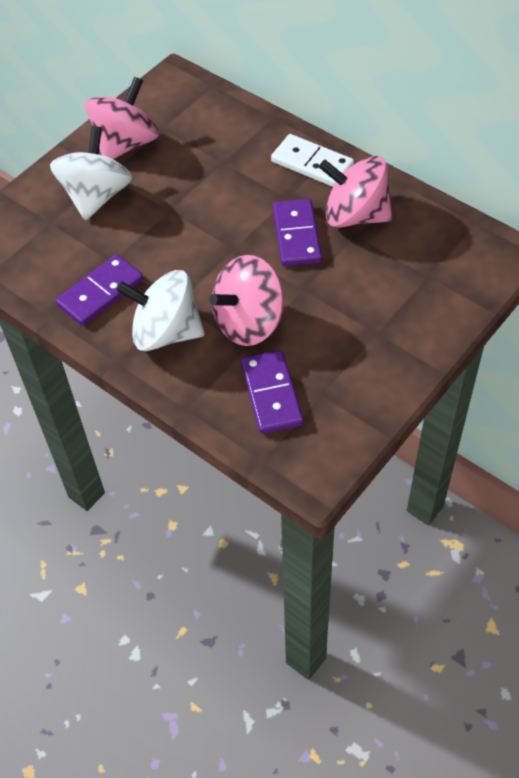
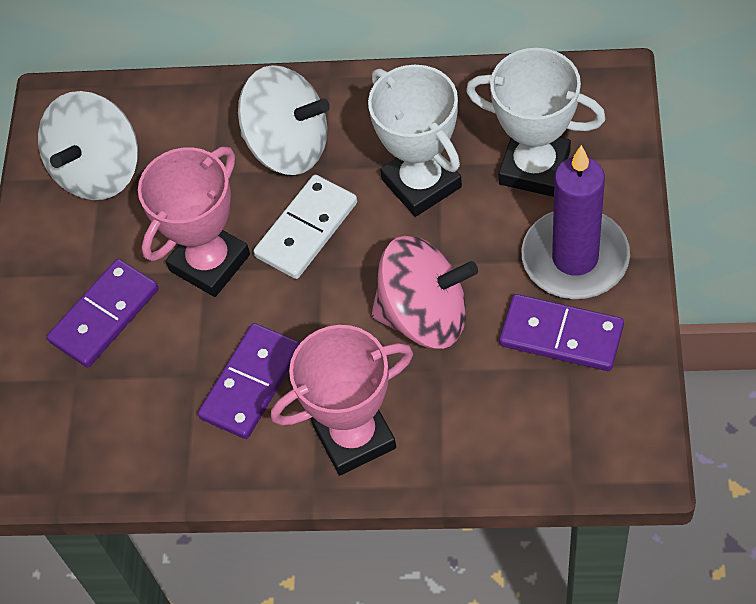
pink spinning top: 3 -> 1
pink trophy: 0 -> 2
purple candle: 0 -> 1
white trophy: 0 -> 2

